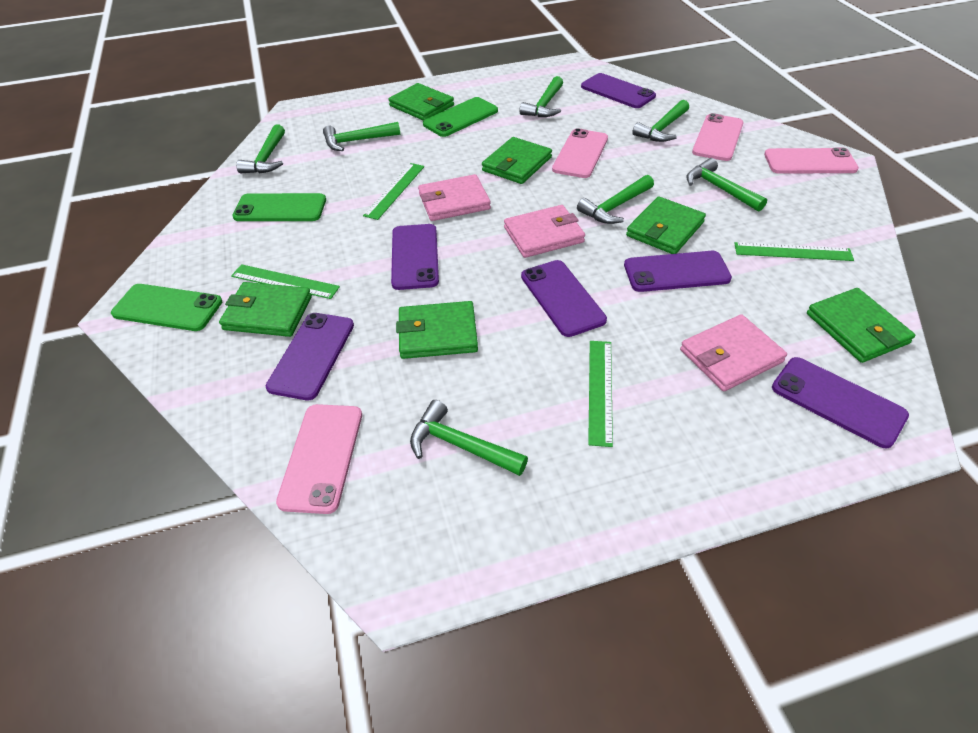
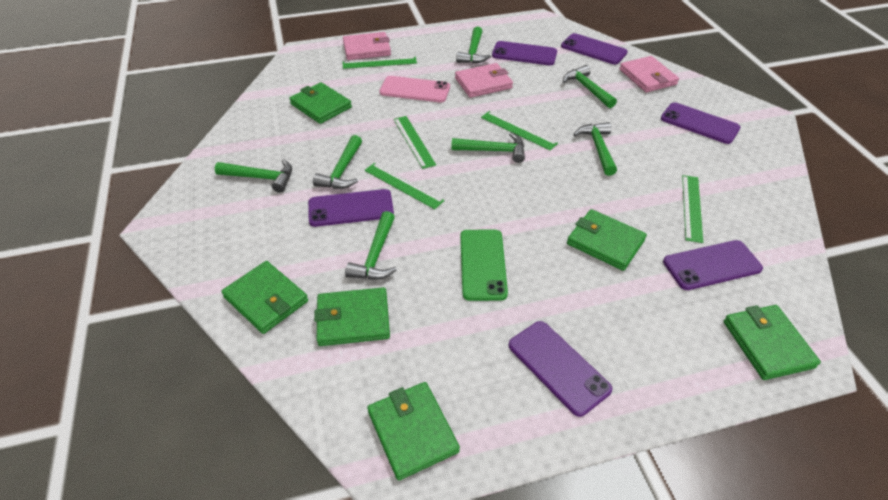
green phone: 3 -> 1
green ruler: 4 -> 5
pink phone: 4 -> 1

